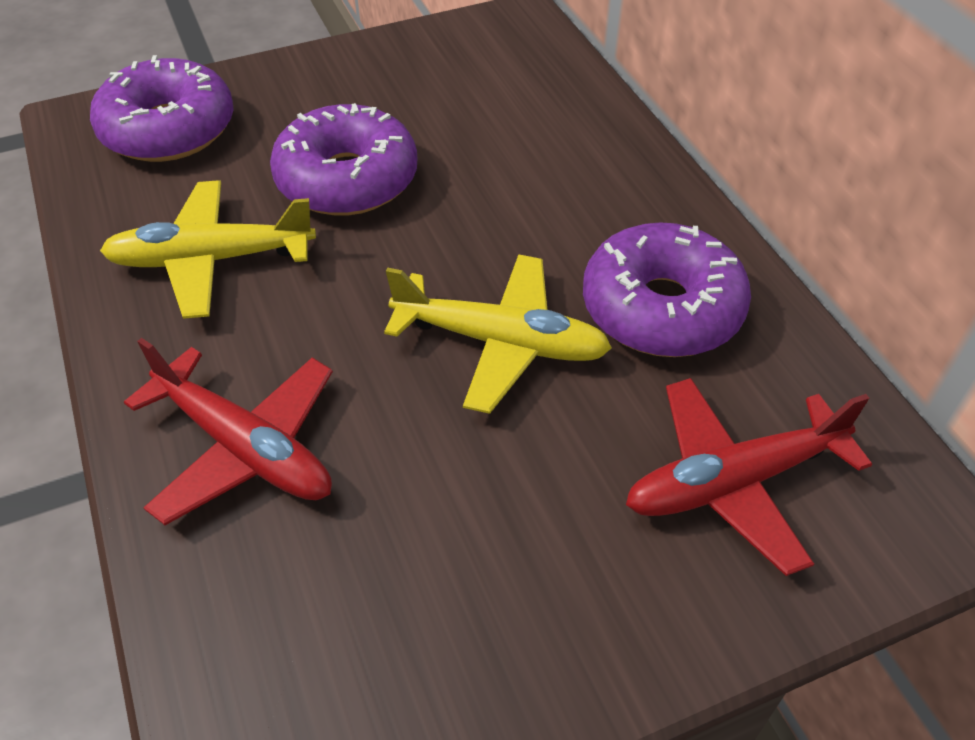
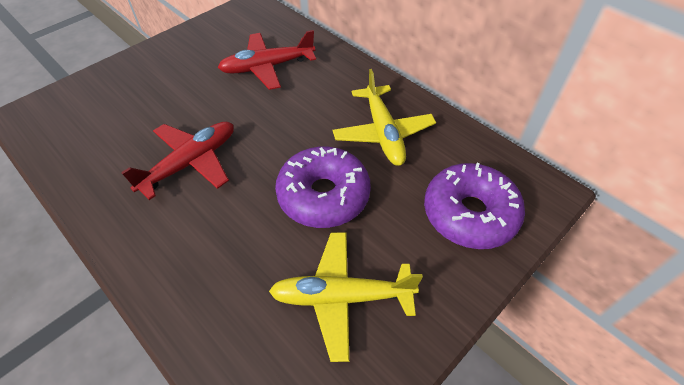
purple donut: 3 -> 2

